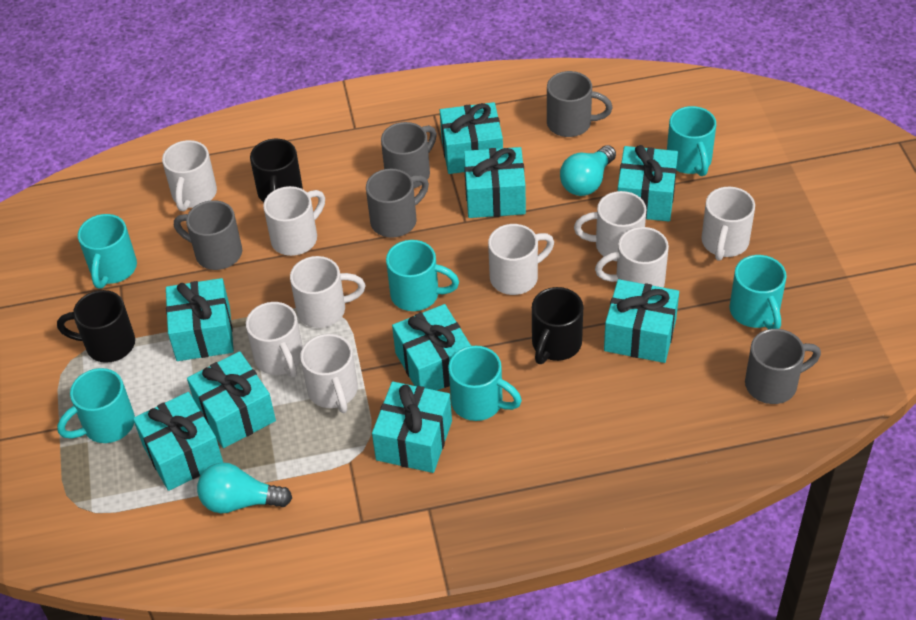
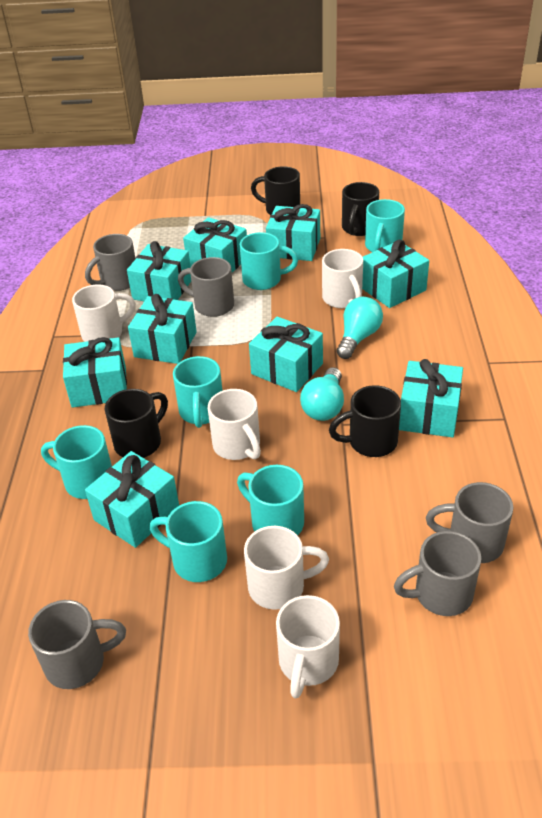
black mug: 3 -> 4
white mug: 9 -> 5

